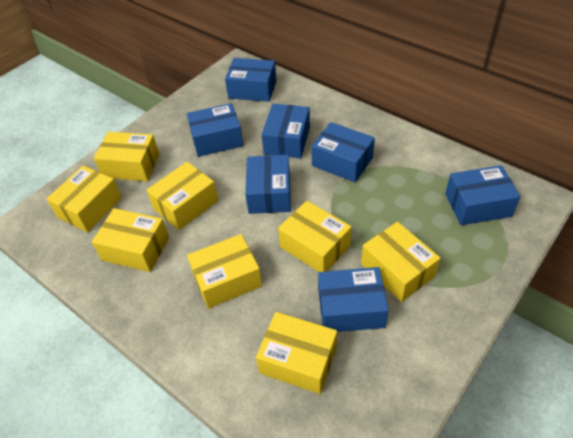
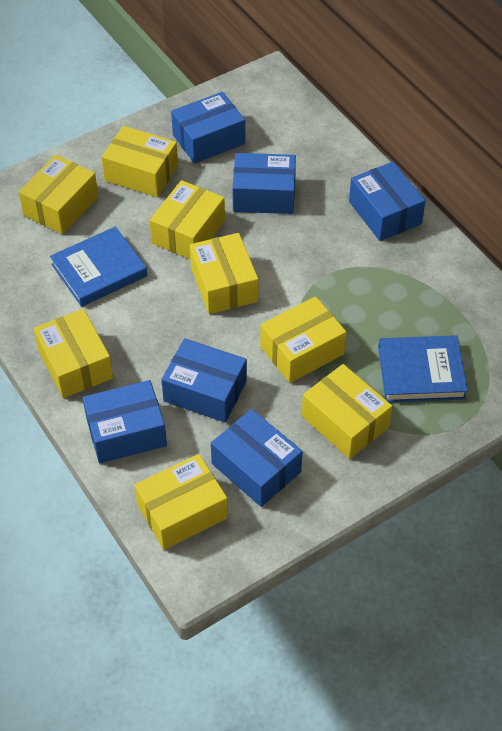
blue book: 0 -> 2
blue box: 7 -> 6

